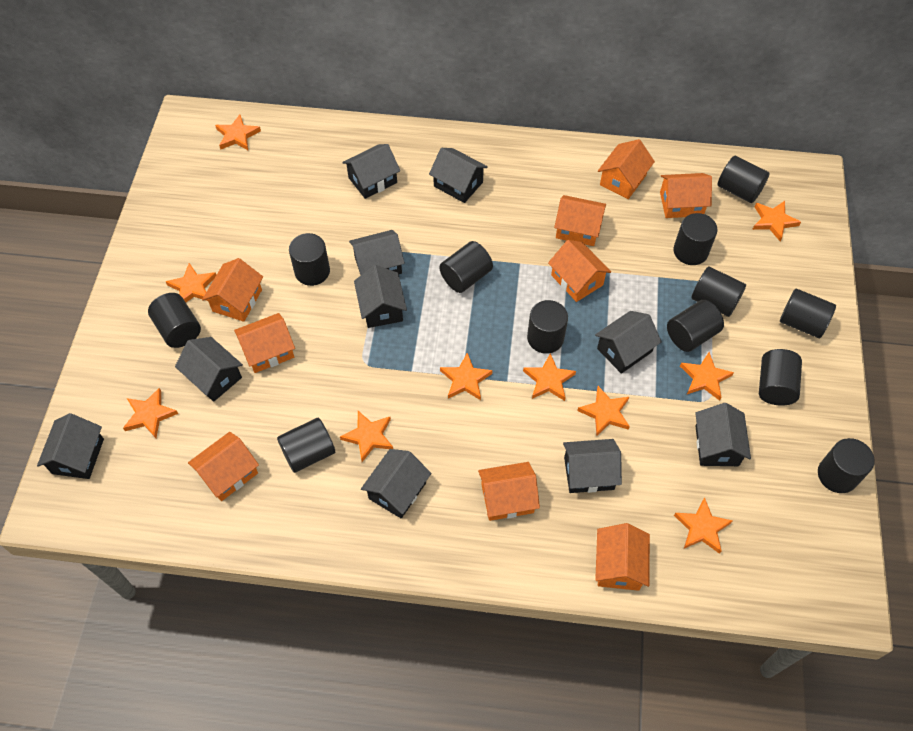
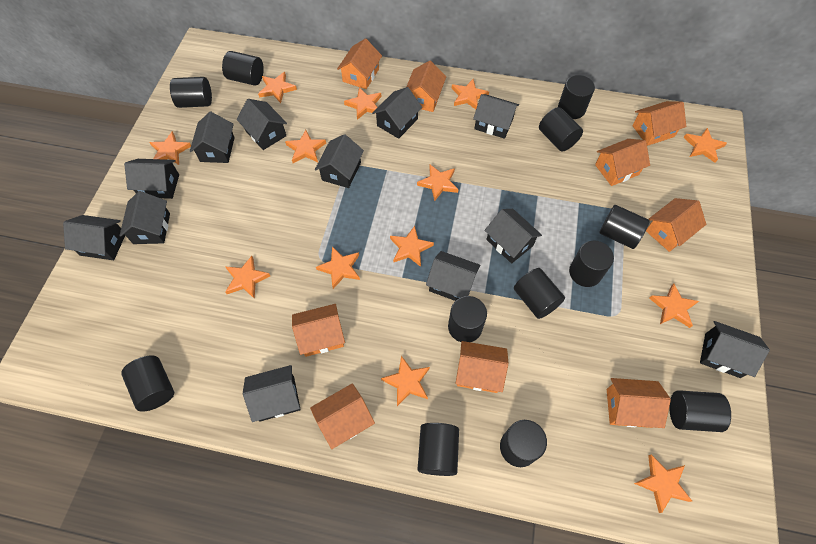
black house: 10 -> 12
orange star: 10 -> 13

